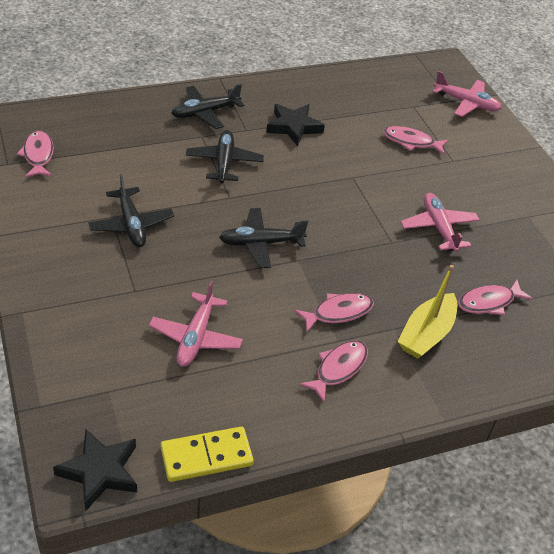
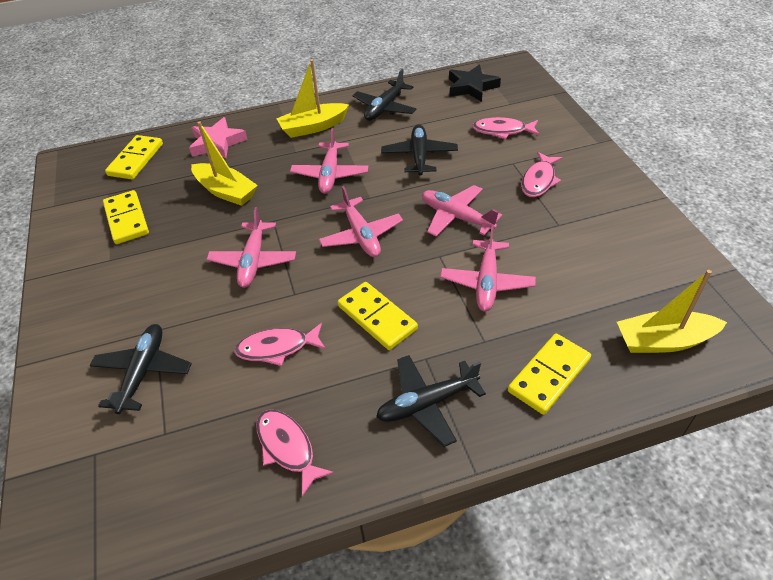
black star: 2 -> 1
pink fish: 5 -> 4
pink plane: 3 -> 5
pink star: 0 -> 1
yellow boat: 1 -> 3
yellow domino: 1 -> 4

